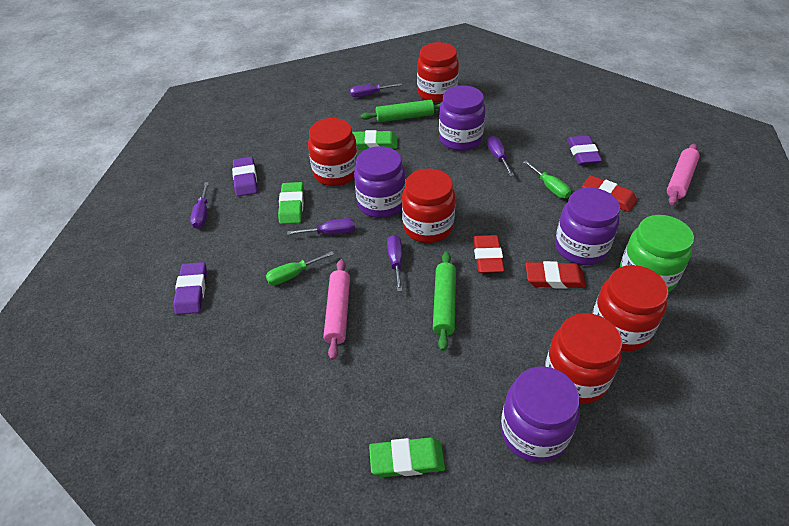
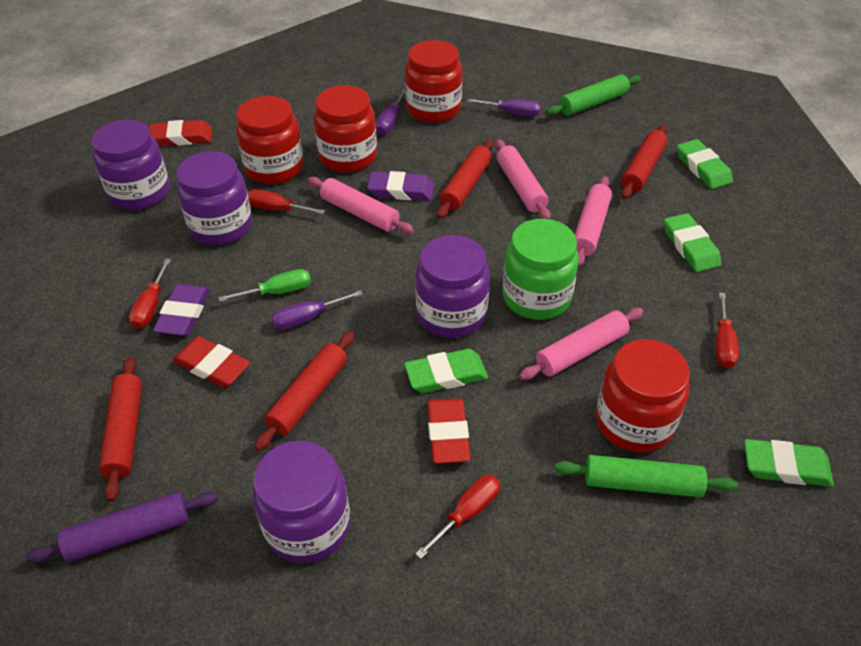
green eraser: 3 -> 4
green screwdriver: 2 -> 1
pink rolling pin: 2 -> 4
purple eraser: 3 -> 2
purple rolling pin: 0 -> 1
purple screwdriver: 5 -> 3
red jar: 5 -> 4
red rolling pin: 0 -> 4
red screwdriver: 0 -> 4

